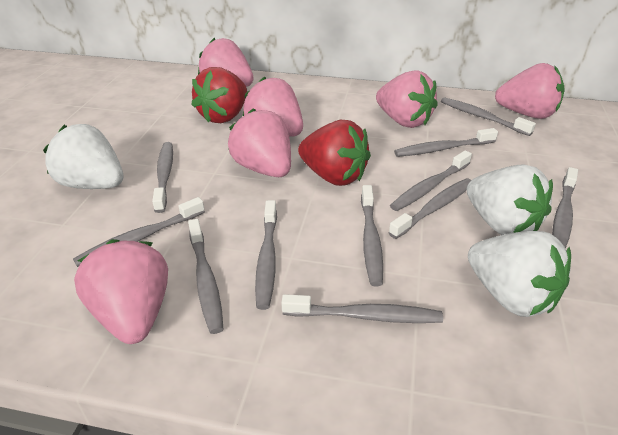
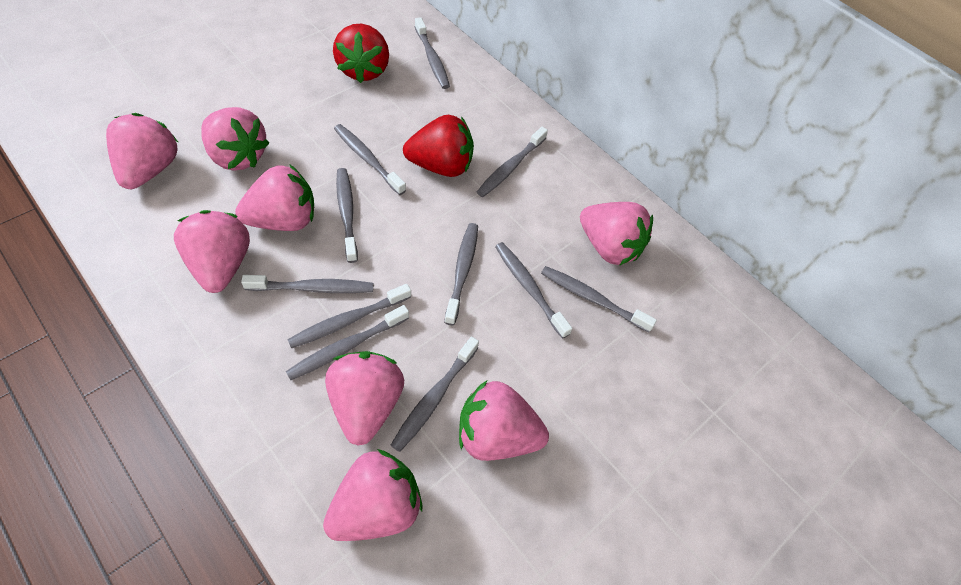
pink strawberry: 6 -> 8
white strawberry: 3 -> 0

